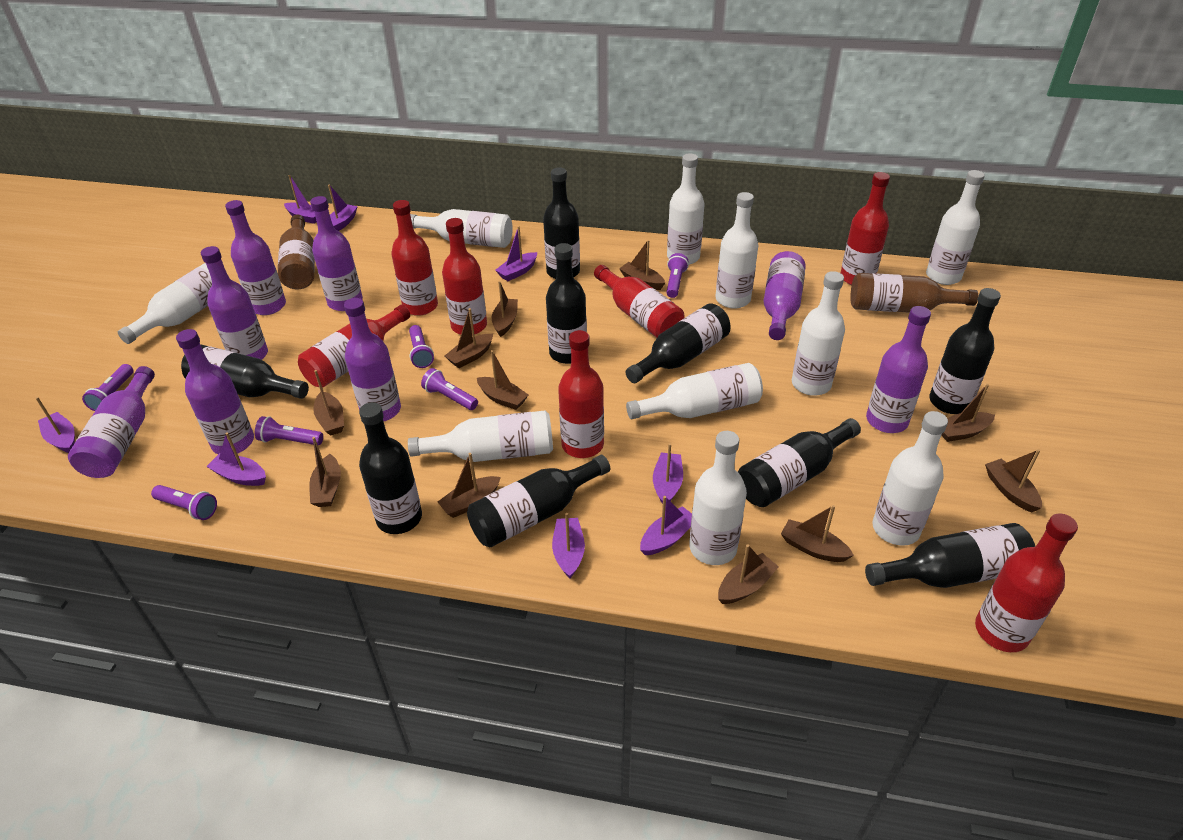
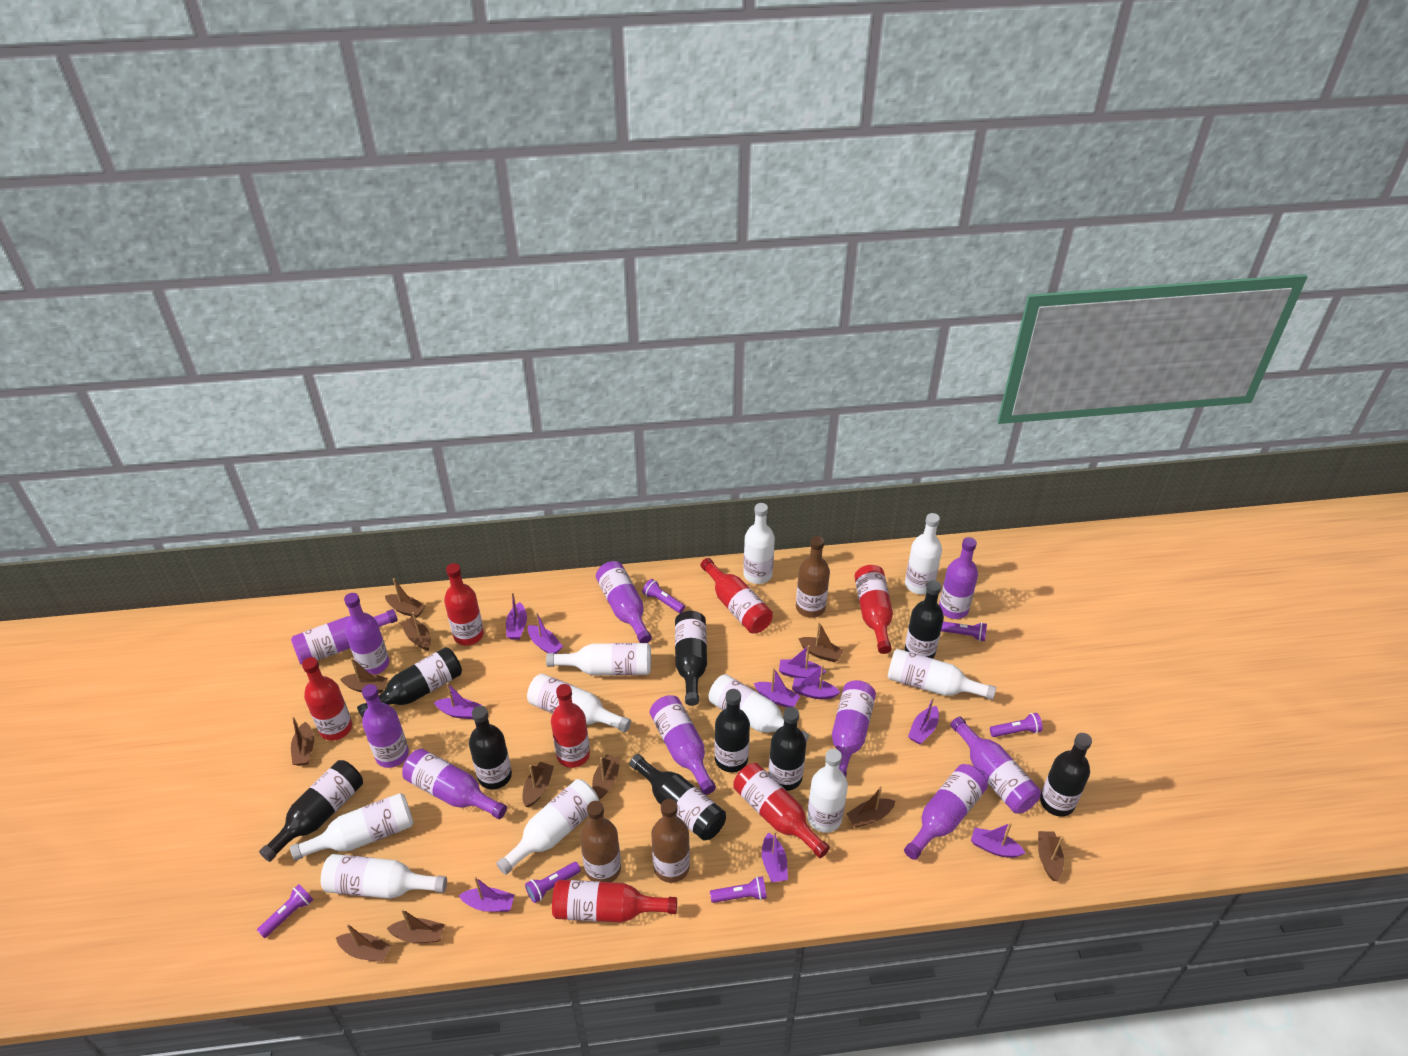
brown bottle: 2 -> 3
purple boat: 8 -> 10
purple bottle: 8 -> 10

